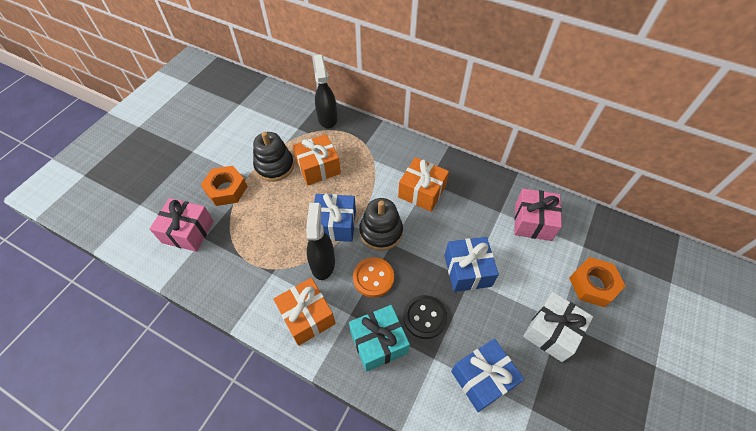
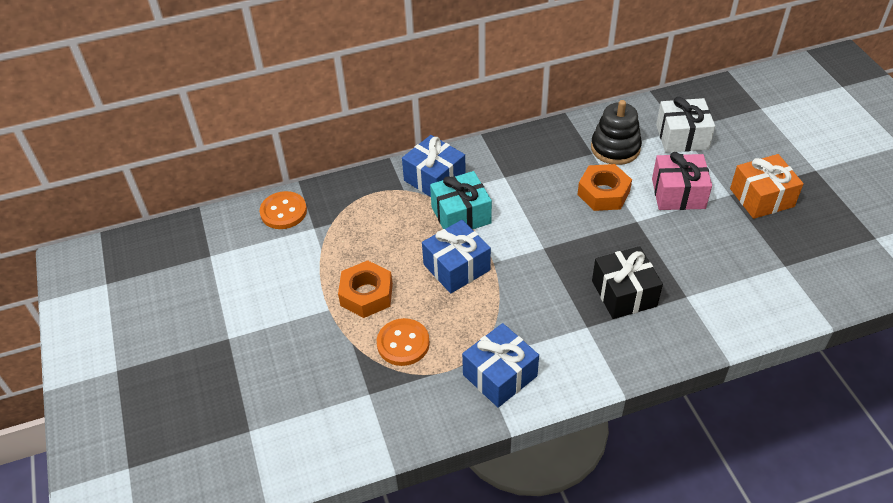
black button: 1 -> 0
black gift: 0 -> 1
black spray bottle: 2 -> 0
black stacking toy: 2 -> 1
orange button: 1 -> 2
orange gift: 3 -> 1
pink gift: 2 -> 1

